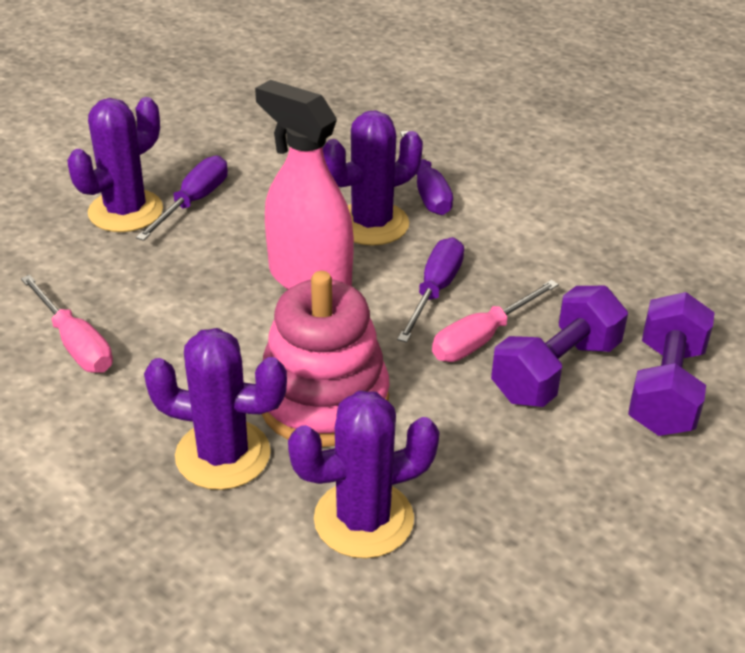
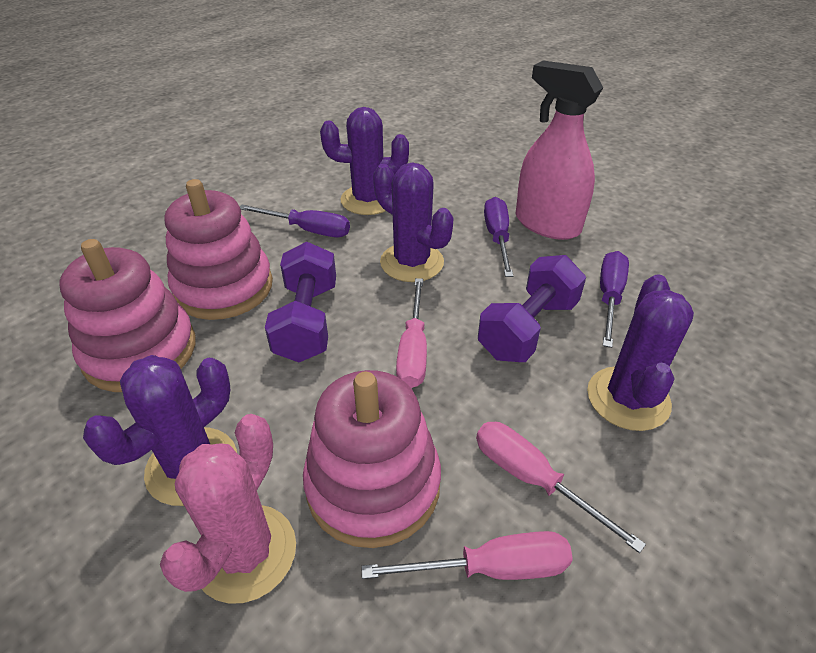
pink cactus: 0 -> 1
pink screwdriver: 2 -> 3
pink stacking toy: 1 -> 3

